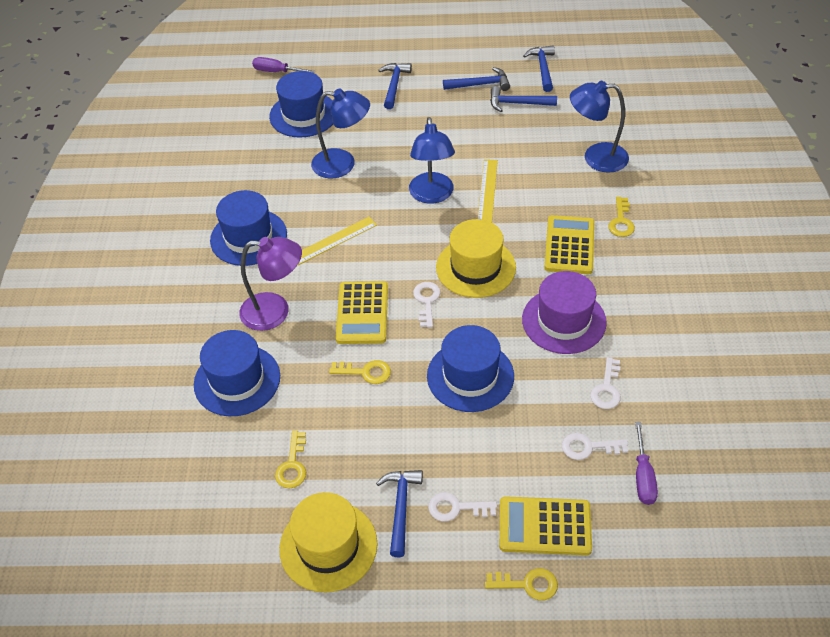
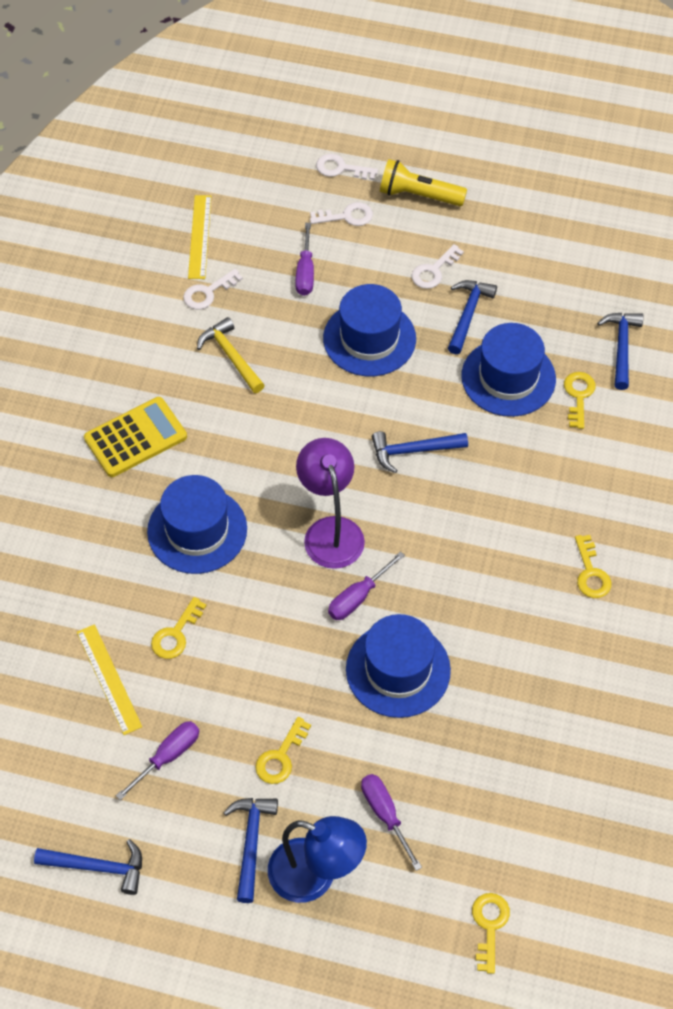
blue lamp: 3 -> 1
purple hat: 1 -> 0
purple screwdriver: 2 -> 4
yellow calculator: 3 -> 1
yellow flashlight: 0 -> 1
yellow hammer: 0 -> 1
yellow hat: 2 -> 0
yellow key: 4 -> 5

